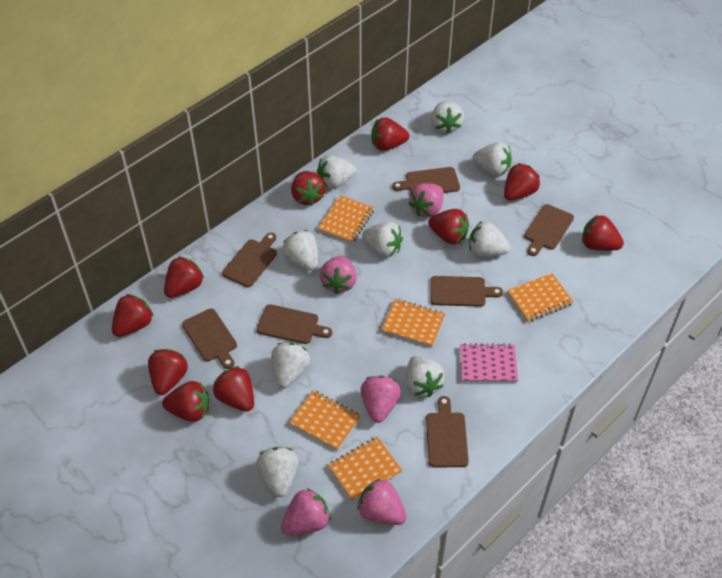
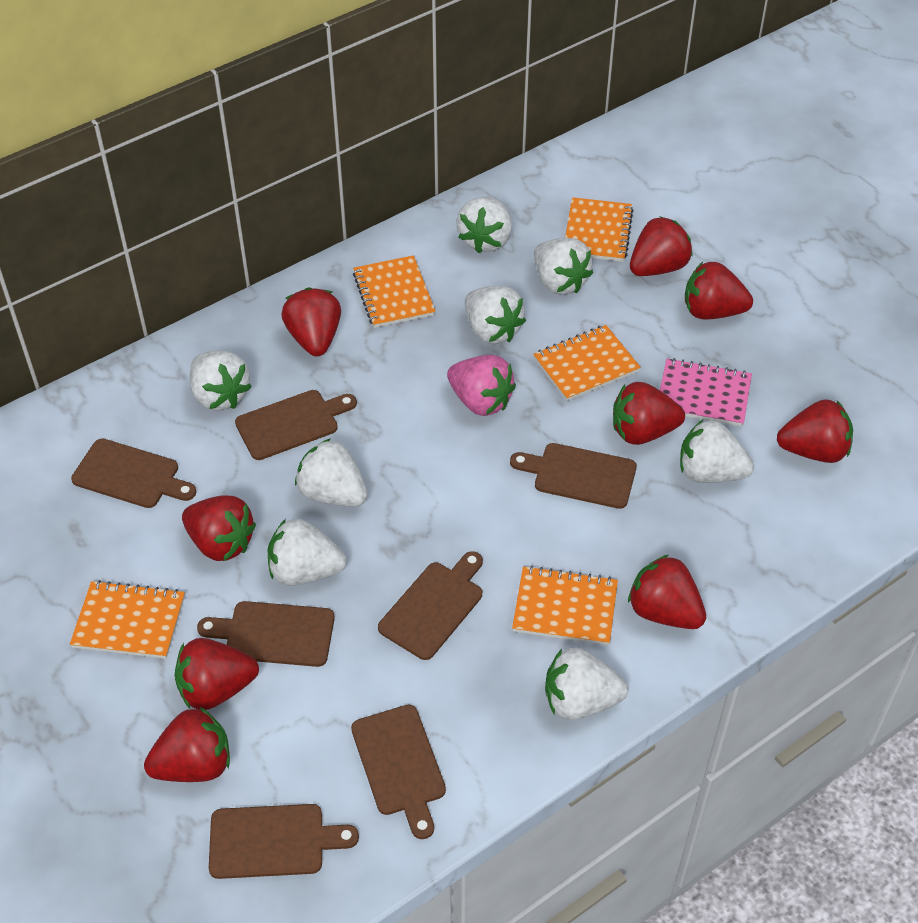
pink strawberry: 5 -> 1
red strawberry: 10 -> 9
white strawberry: 9 -> 8

